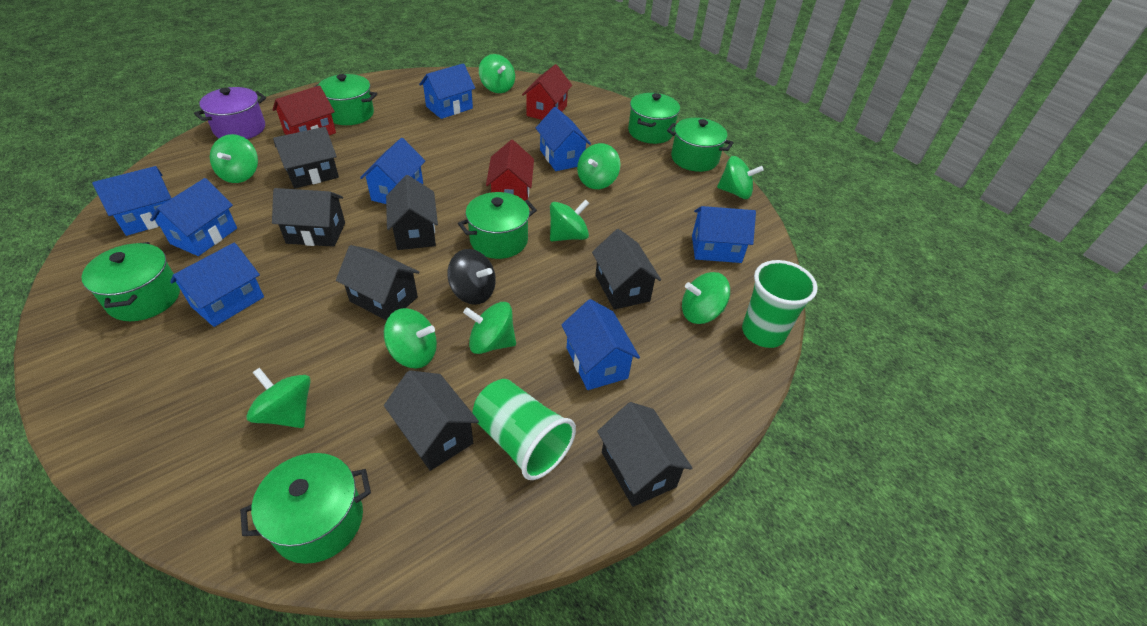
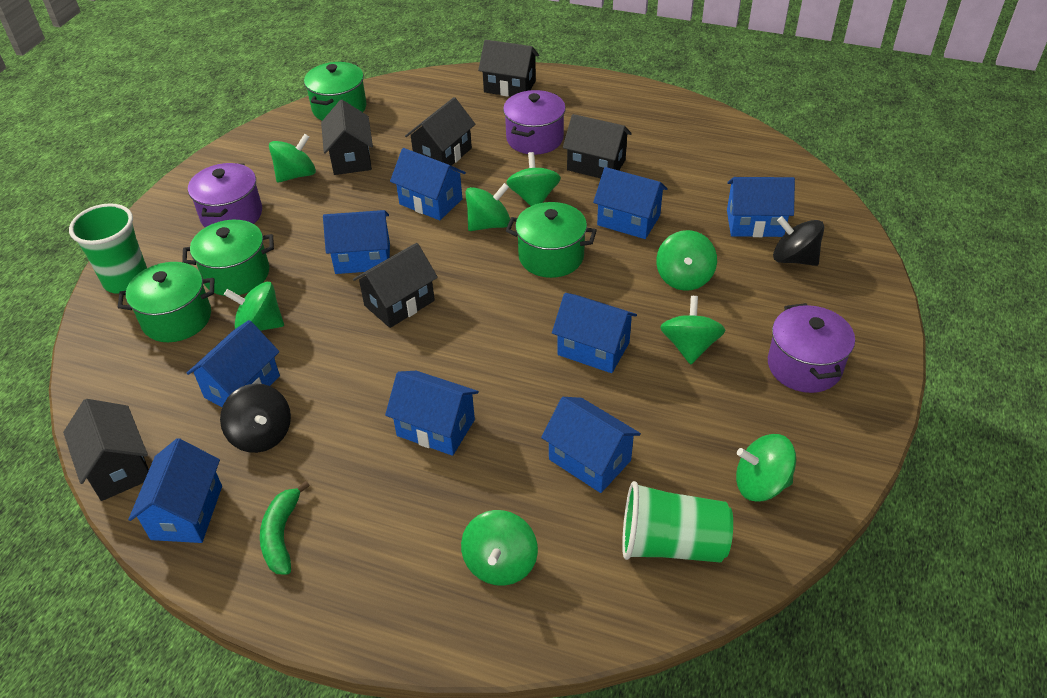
black house: 7 -> 6
black spinning top: 1 -> 2
blue house: 8 -> 9
green banana: 0 -> 1
green pot: 6 -> 4
green spinning top: 9 -> 8
purple pot: 1 -> 3
red house: 3 -> 0

